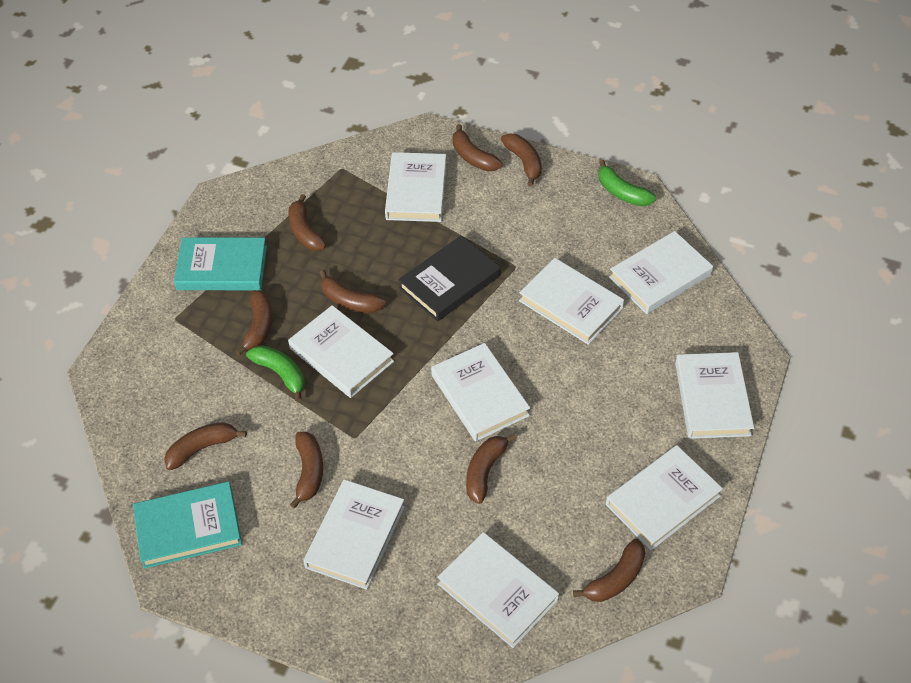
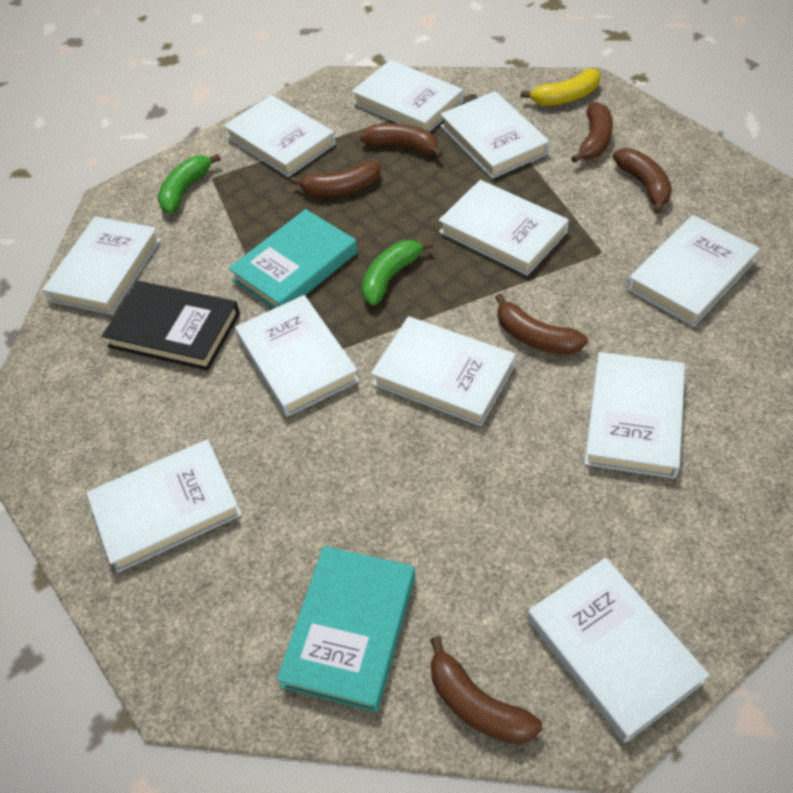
brown banana: 9 -> 6
white book: 9 -> 11
yellow banana: 0 -> 1

